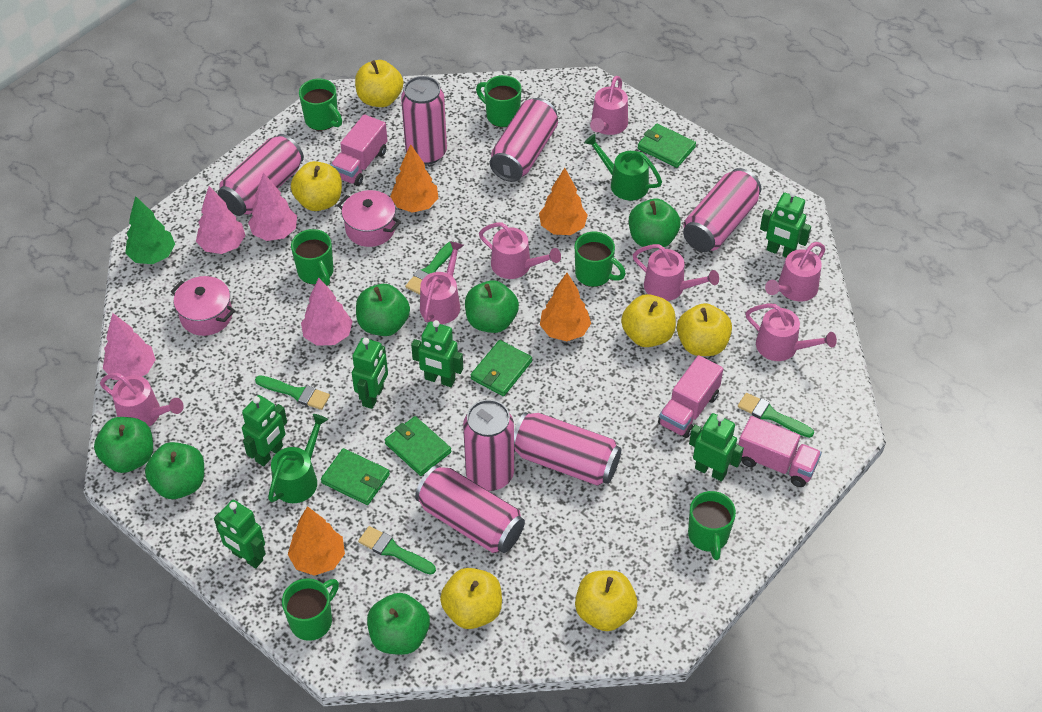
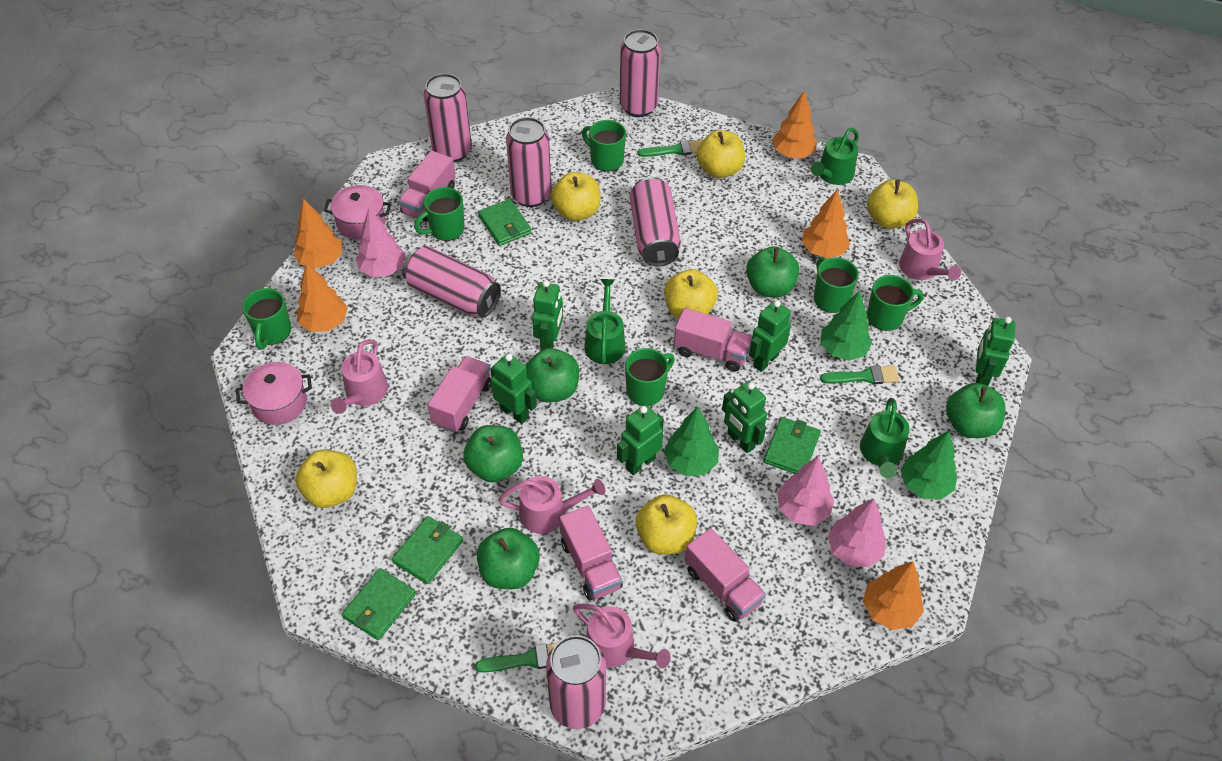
green apple: 6 -> 5
green brush: 4 -> 3
green tree: 1 -> 3
green watering can: 2 -> 3
orange tree: 4 -> 5
pink can: 7 -> 6
pink tree: 4 -> 3
pink truck: 3 -> 5
pink watering can: 7 -> 4

